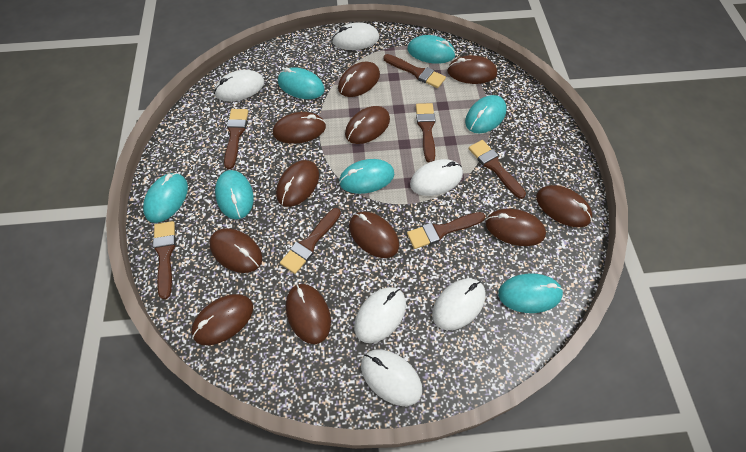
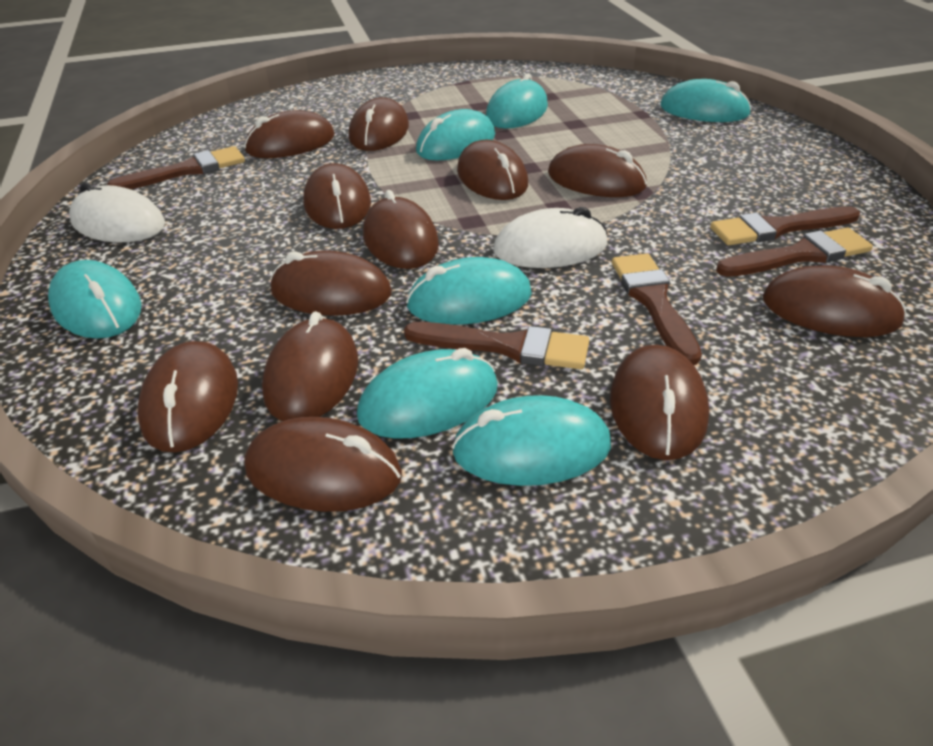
brown brush: 7 -> 5
brown mouse: 11 -> 12
white mouse: 6 -> 2

